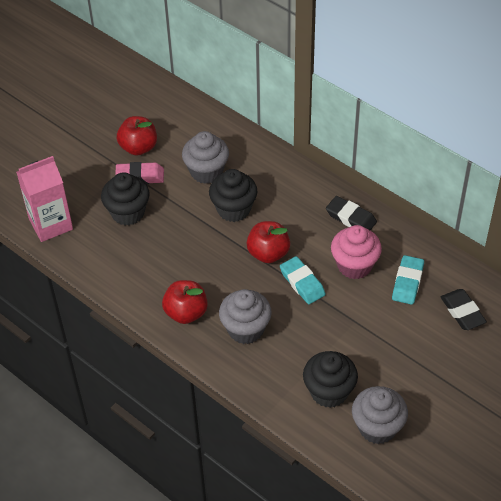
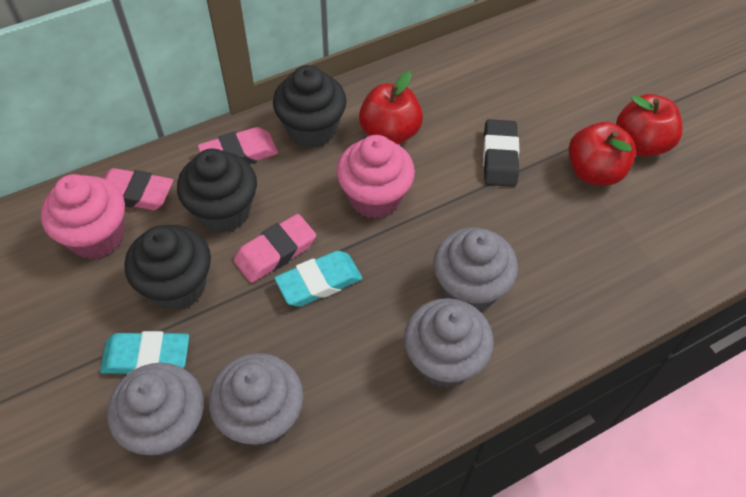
black eraser: 2 -> 1
grey cupcake: 3 -> 4
pink carton: 1 -> 0
pink cupcake: 1 -> 2
pink eraser: 1 -> 3

